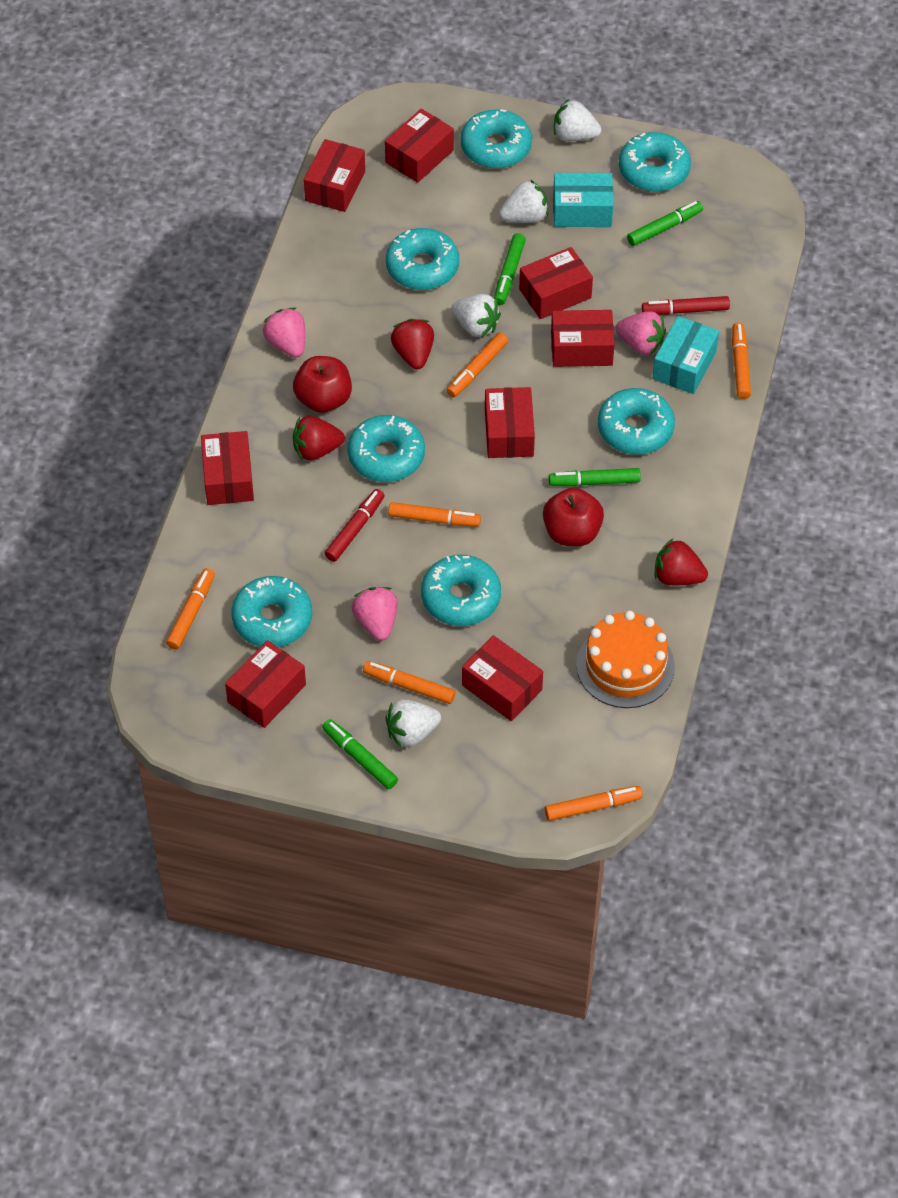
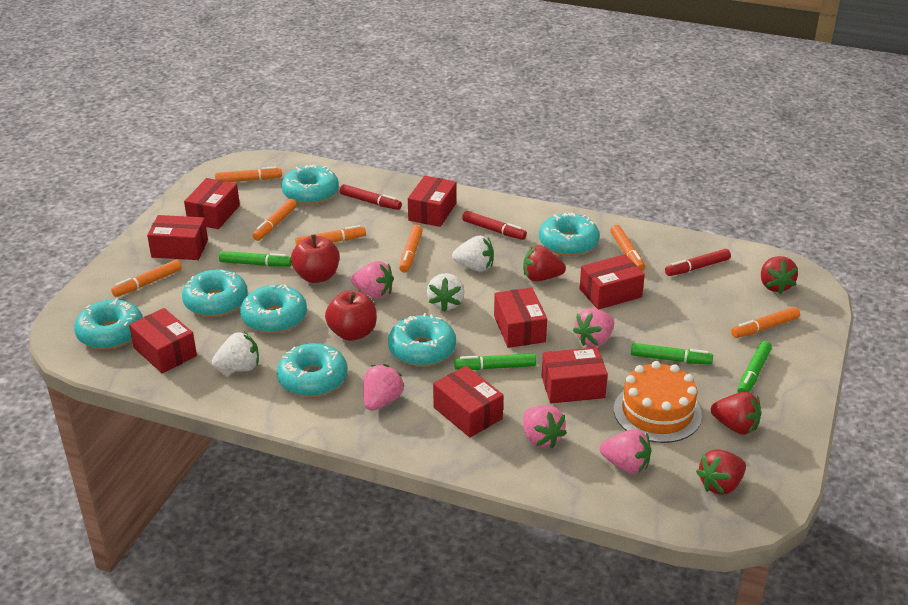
orange marker: 6 -> 7
pink strawberry: 3 -> 5
red marker: 2 -> 3
red strawberry: 3 -> 4
turquoise box: 2 -> 0
white strawberry: 4 -> 3

